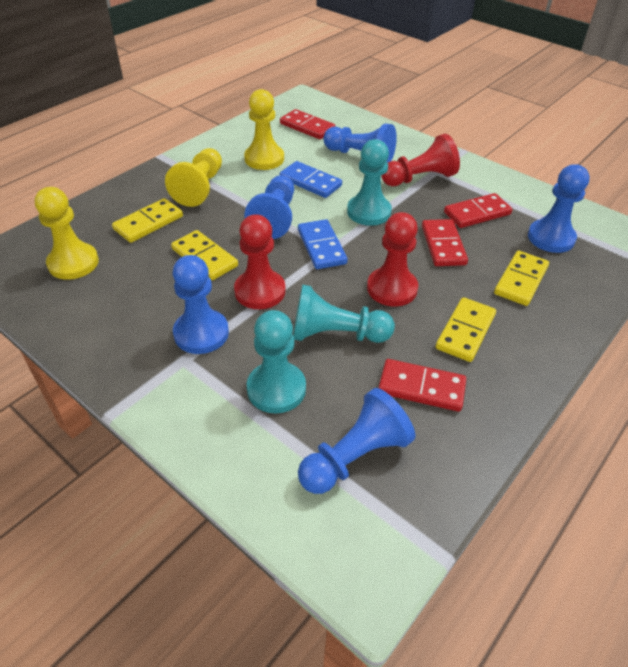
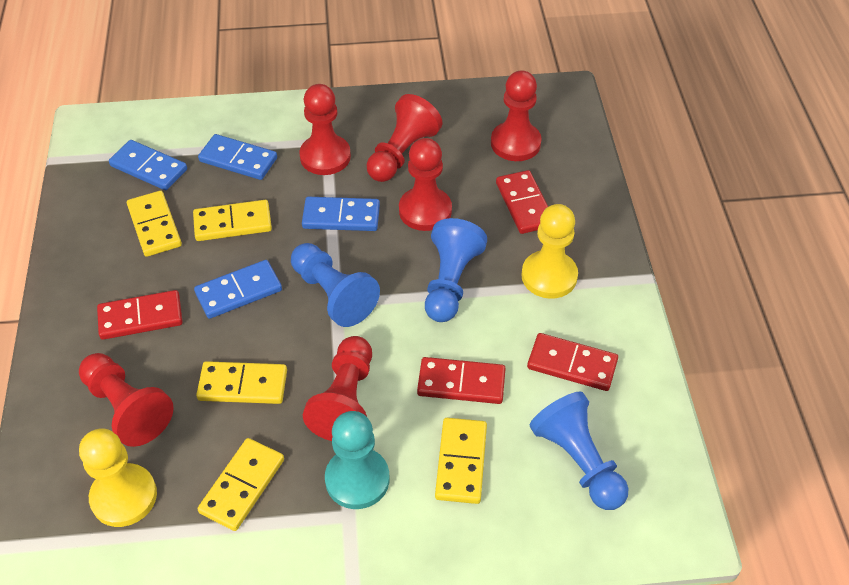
blue domino: 2 -> 4
blue pawn: 5 -> 3
red pawn: 3 -> 6
turquoise pawn: 3 -> 1
yellow domino: 4 -> 5
yellow pawn: 3 -> 2

